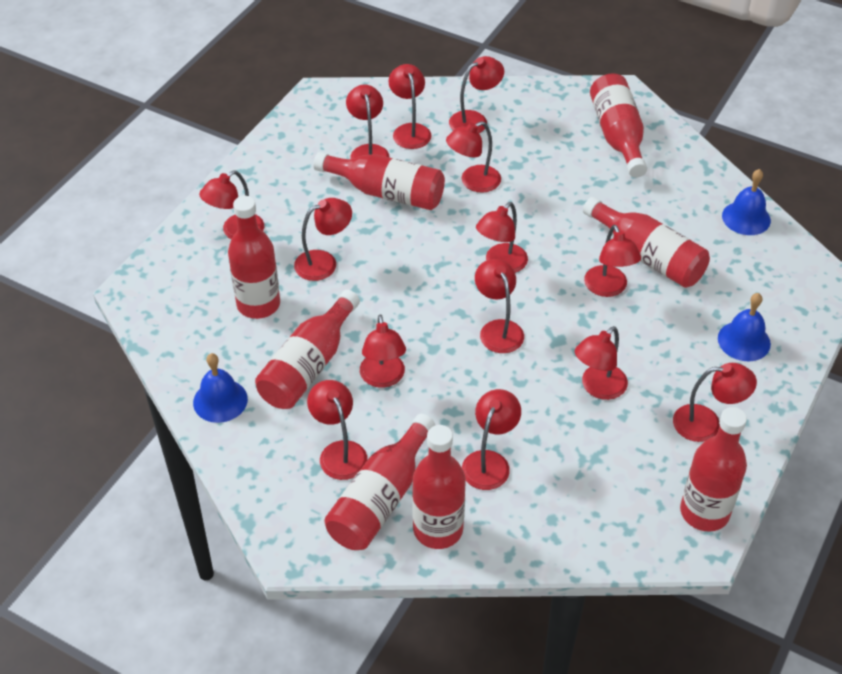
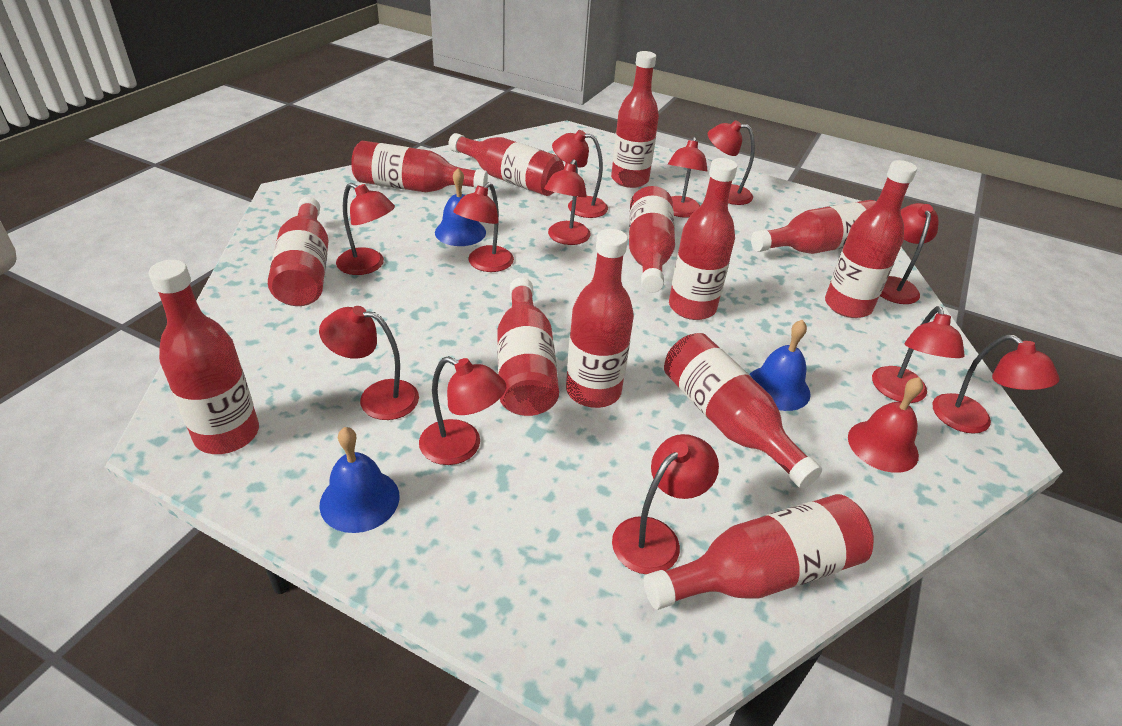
red bell: 0 -> 1
red bottle: 8 -> 13
red lamp: 14 -> 12

